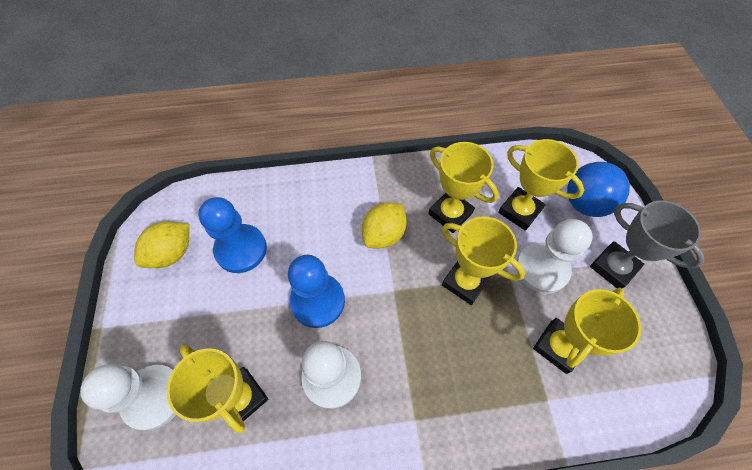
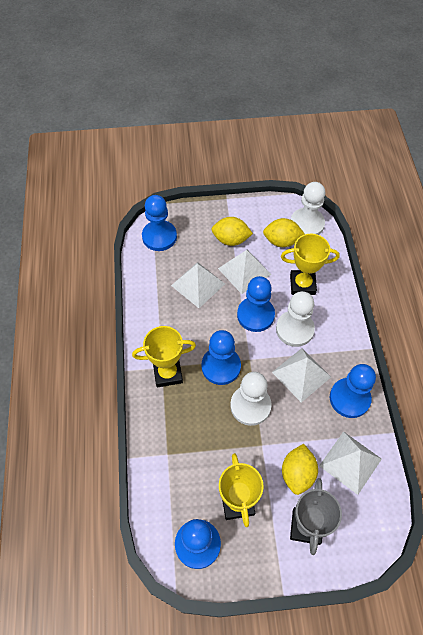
blue ball: 1 -> 0
blue pawn: 2 -> 5
white pyramid: 0 -> 4
yellow lemon: 2 -> 3
yellow trophy: 5 -> 3

